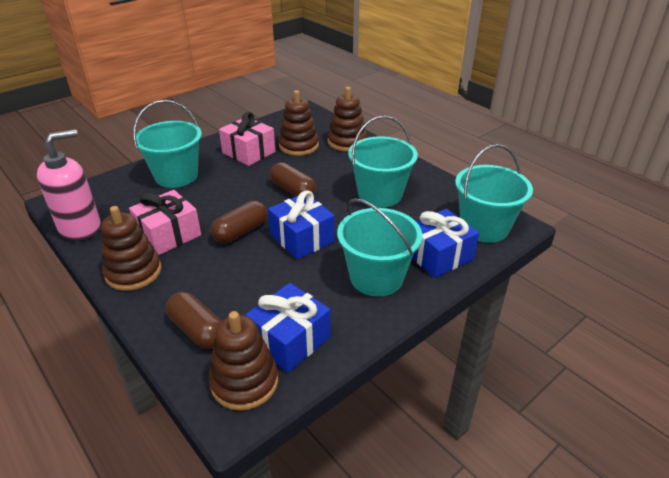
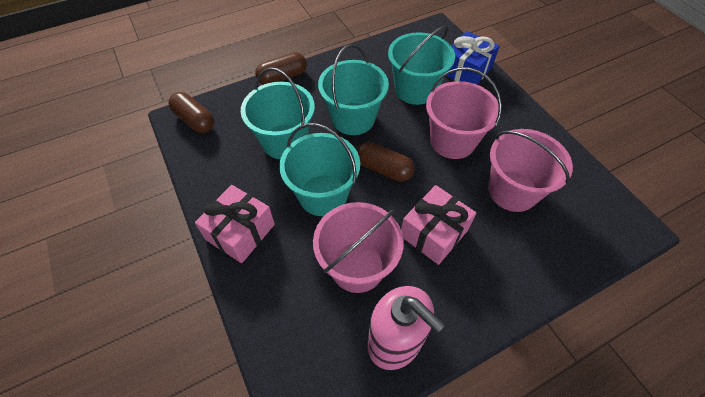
blue gift: 3 -> 1
brown stacking toy: 4 -> 0
pink bucket: 0 -> 3

